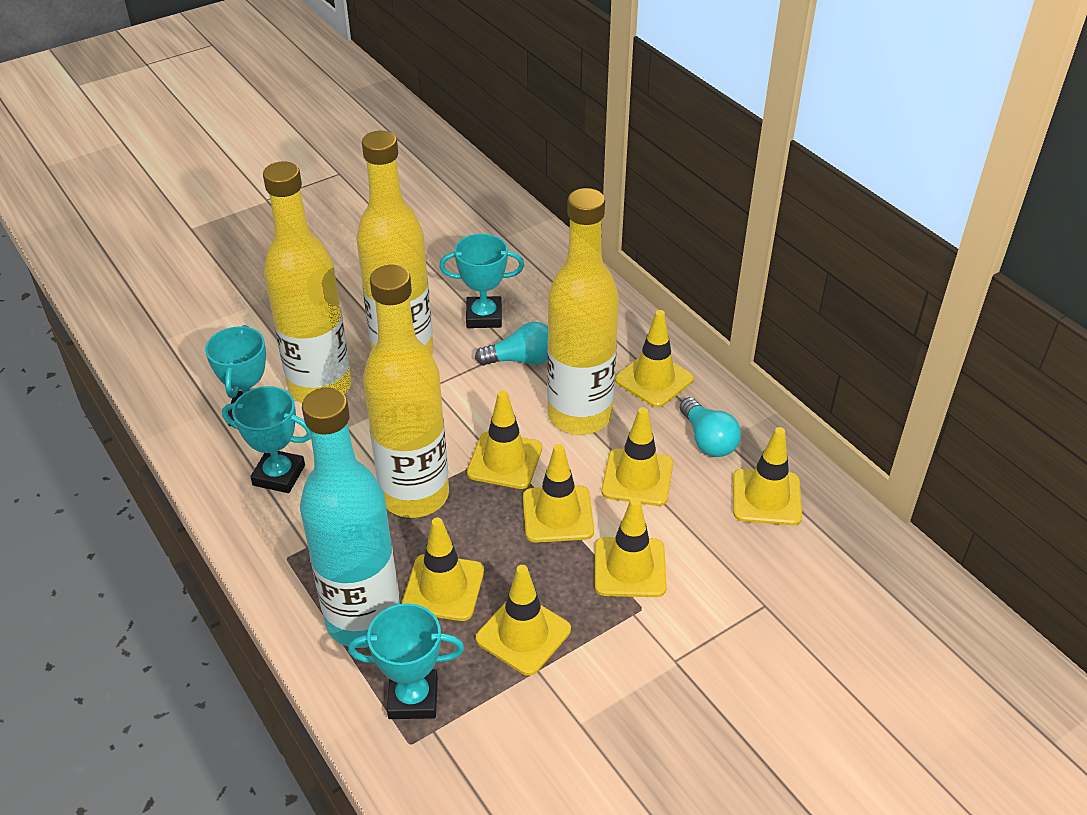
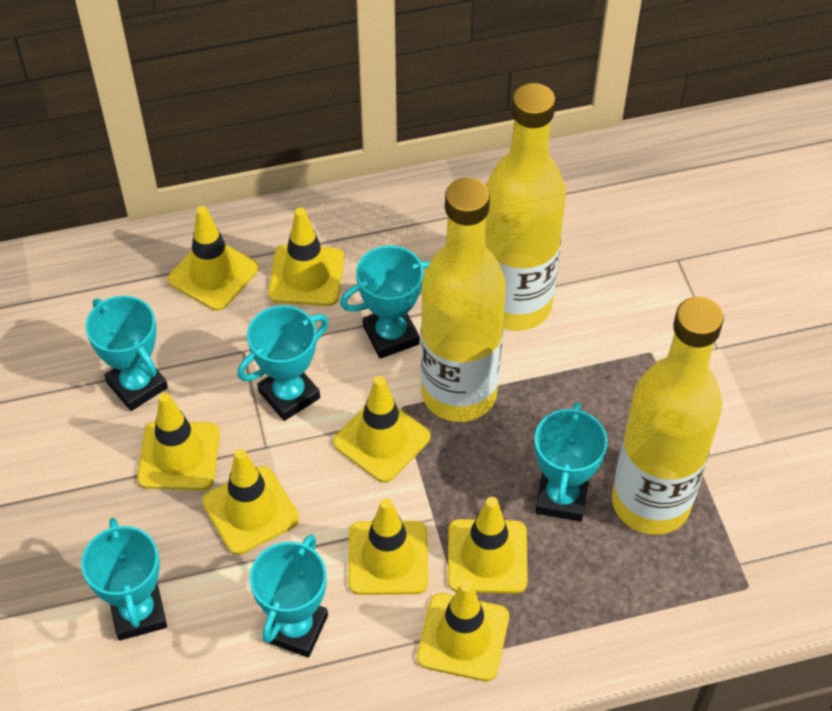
turquoise bottle: 1 -> 0
turquoise light bulb: 2 -> 0
turquoise trophy: 4 -> 6
yellow bottle: 4 -> 3

